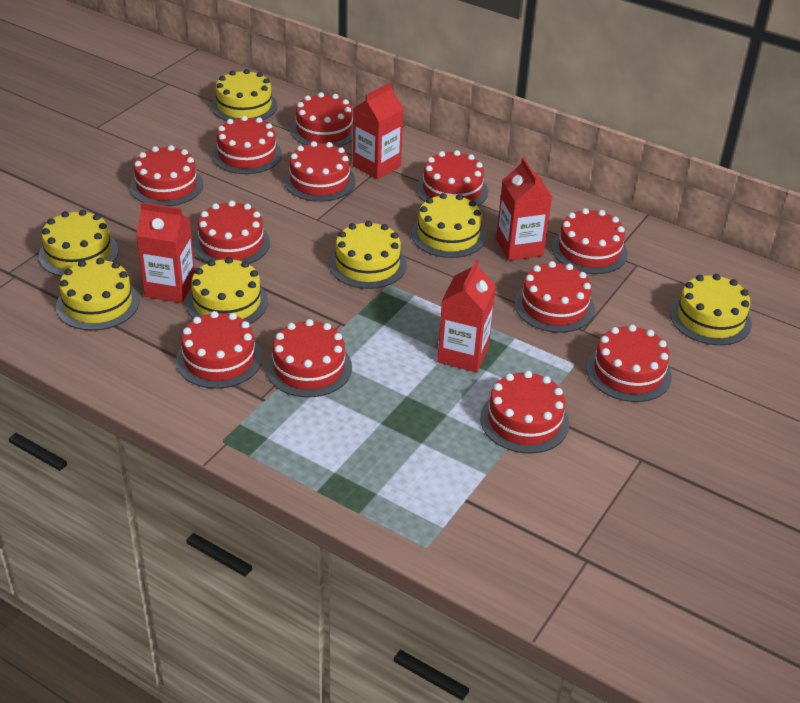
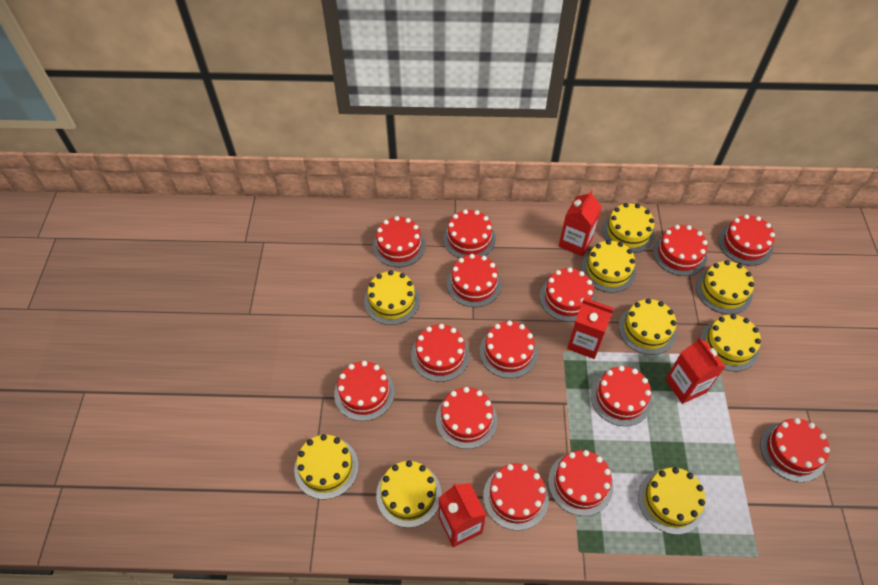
red cake: 12 -> 14
yellow cake: 7 -> 9

